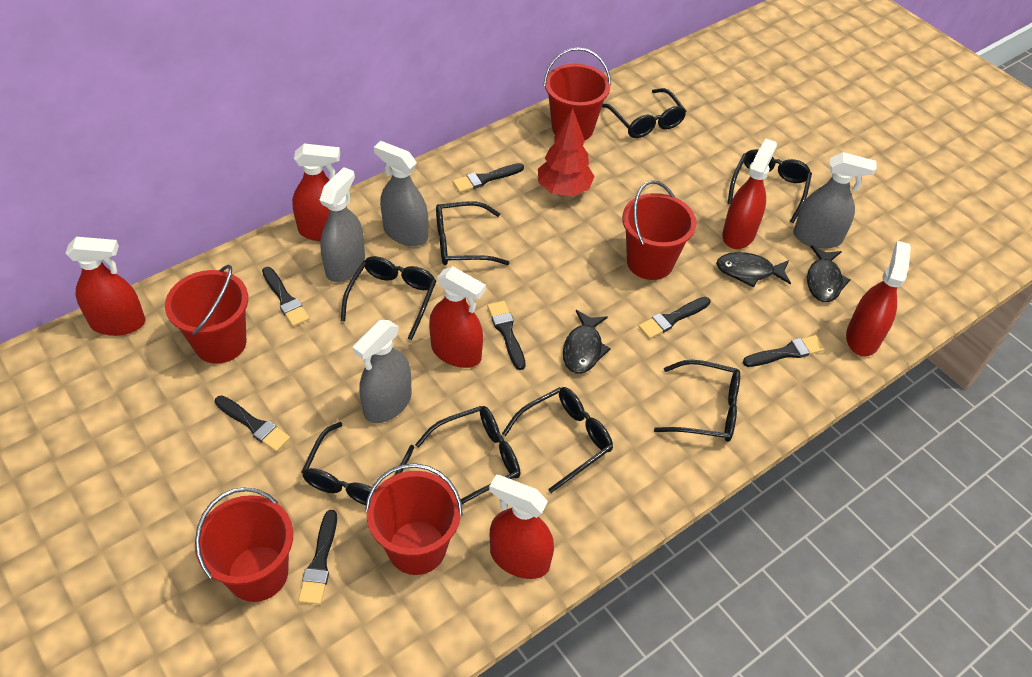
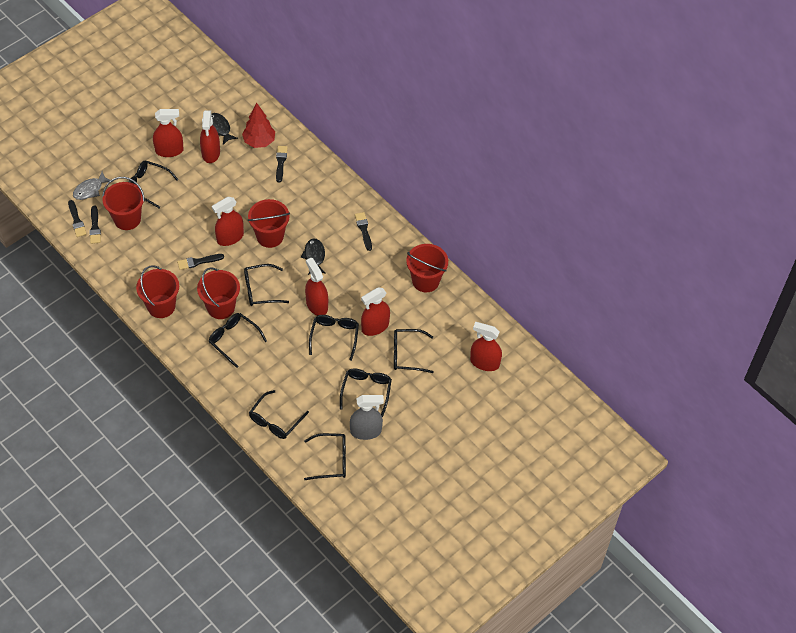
black brush: 7 -> 5
black fish: 3 -> 2
grey fish: 0 -> 1
grey spray bottle: 4 -> 1

